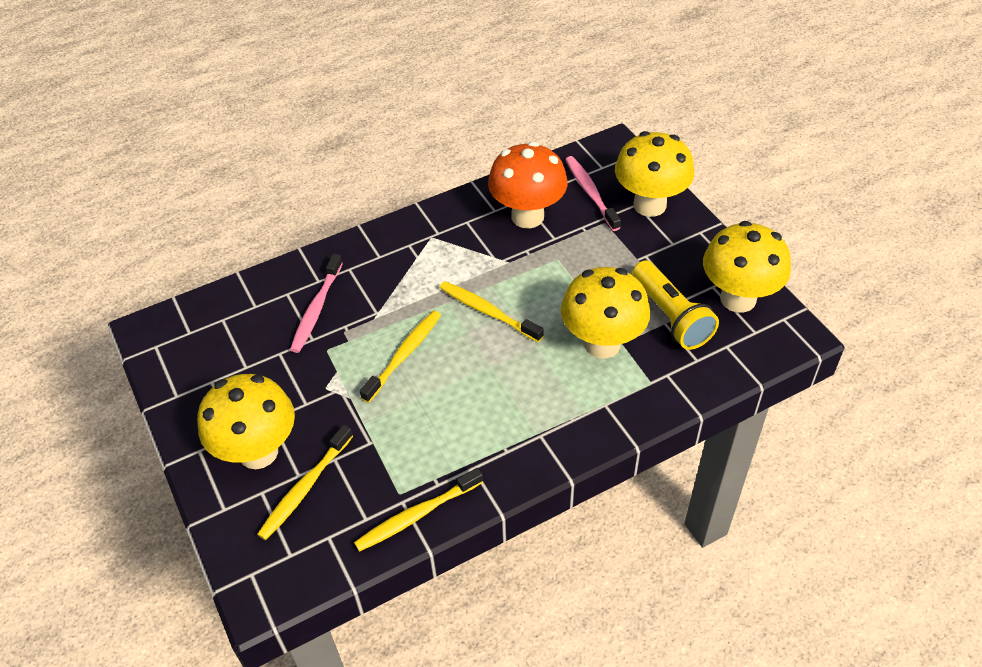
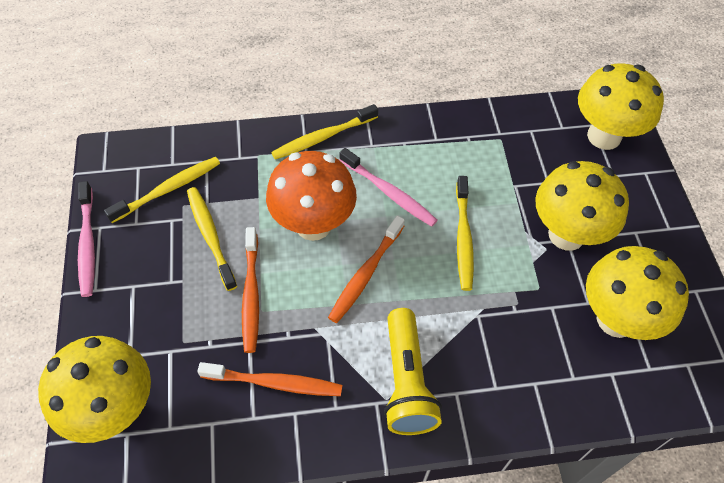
orange toothbrush: 0 -> 3

